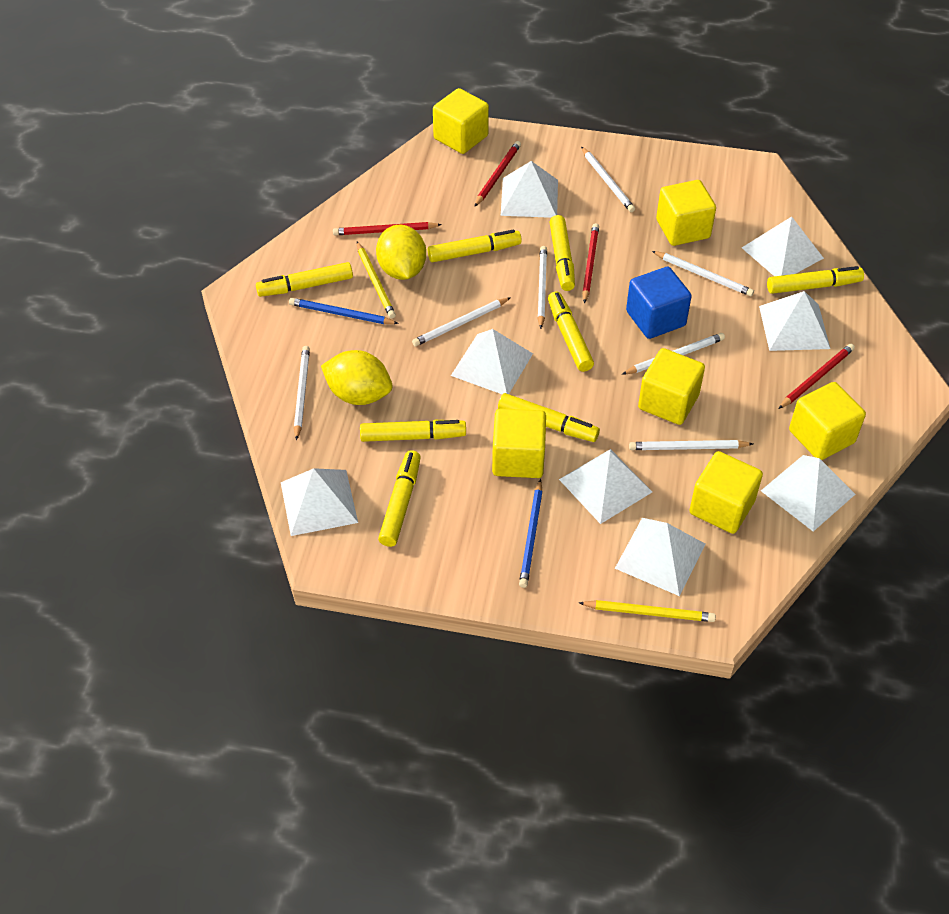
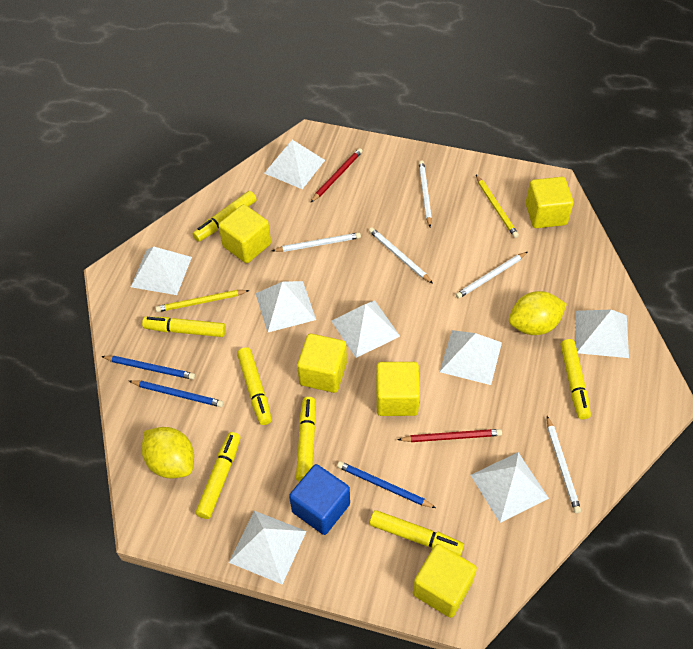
blue pencil: 2 -> 3
red pencil: 4 -> 2
white pencil: 7 -> 5
yellow cube: 6 -> 5
yellow marker: 8 -> 7

